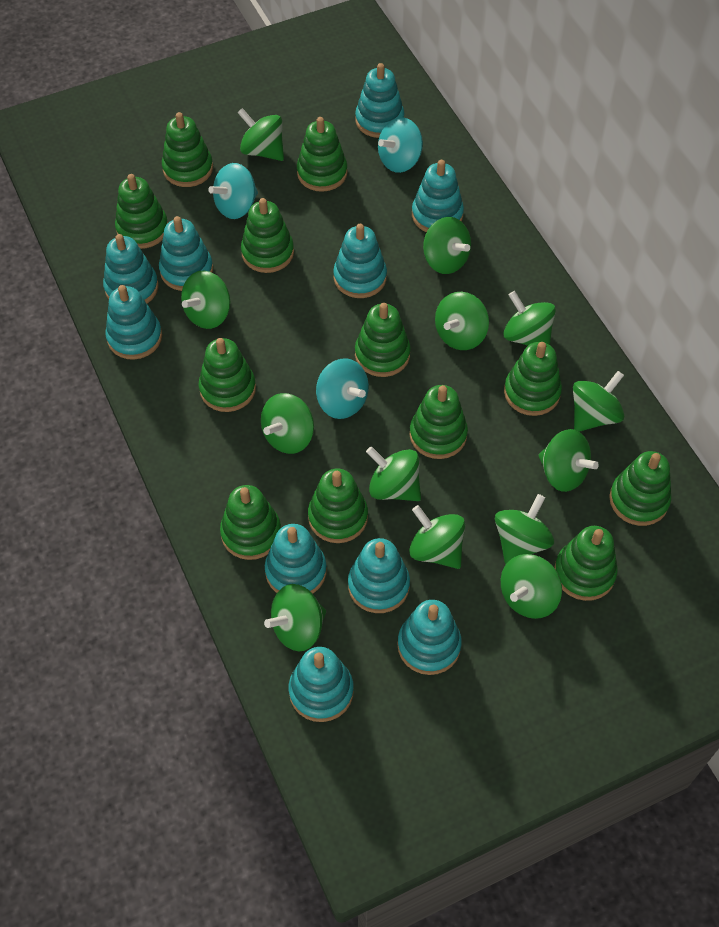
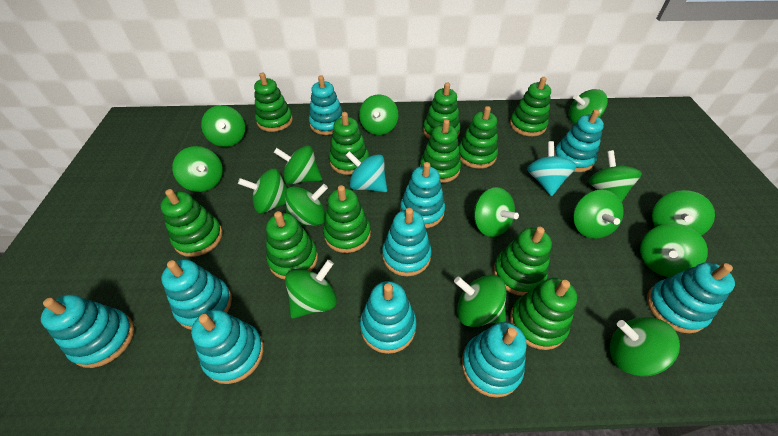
green spinning top: 13 -> 15
green stacking toy: 12 -> 11
turquoise spinning top: 3 -> 2

